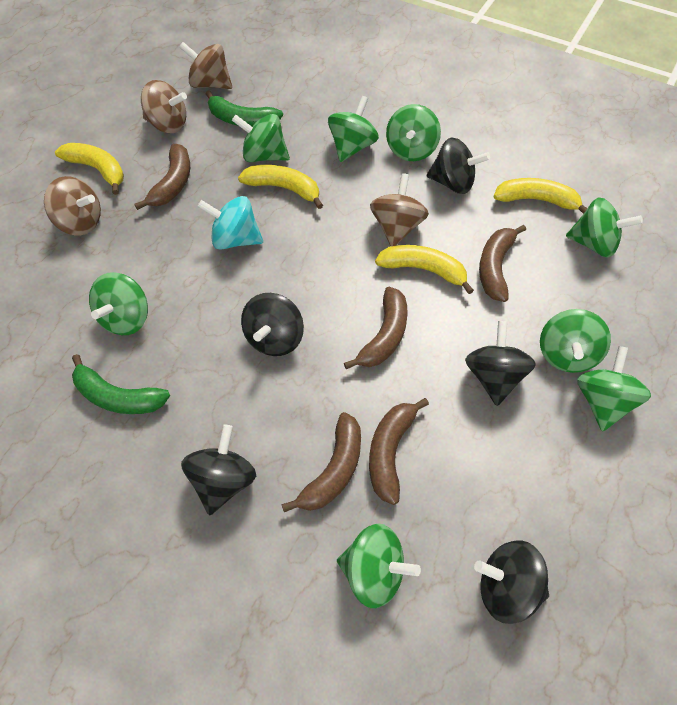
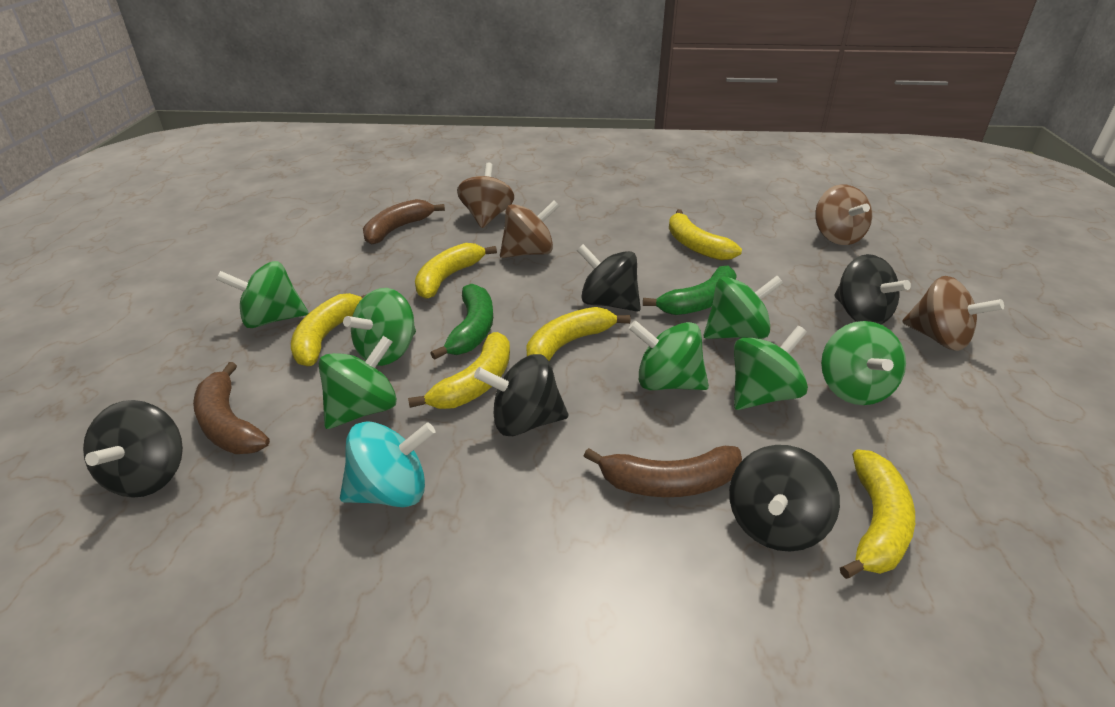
brown banana: 5 -> 3
green spinning top: 8 -> 7
yellow banana: 4 -> 6

